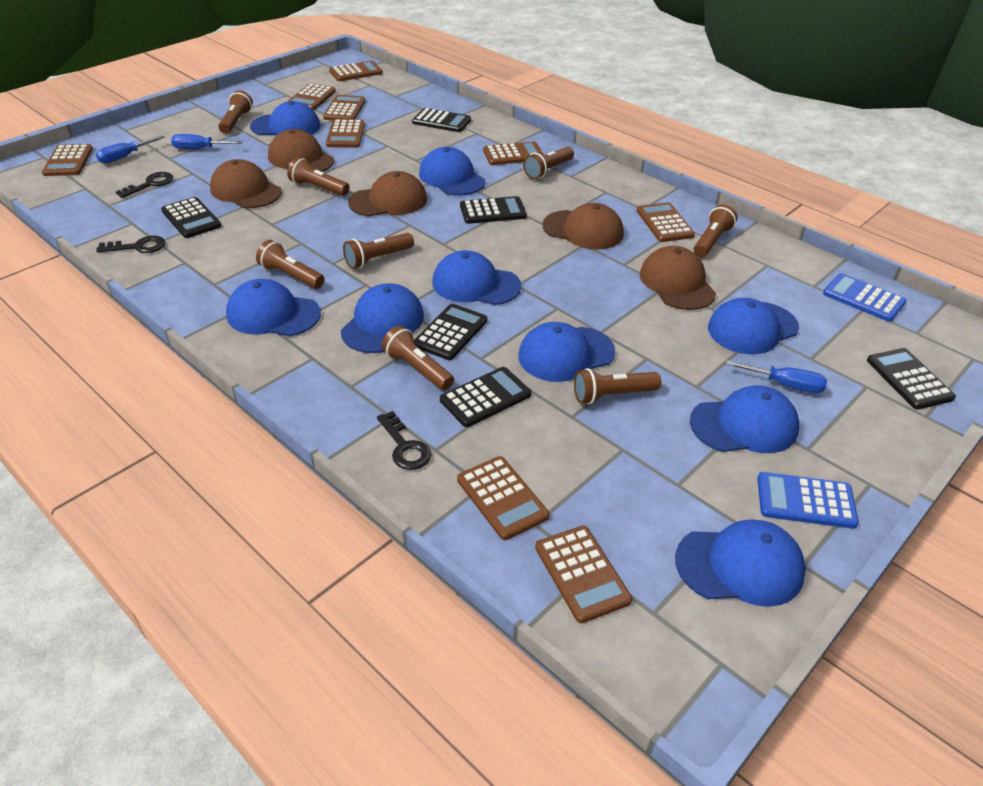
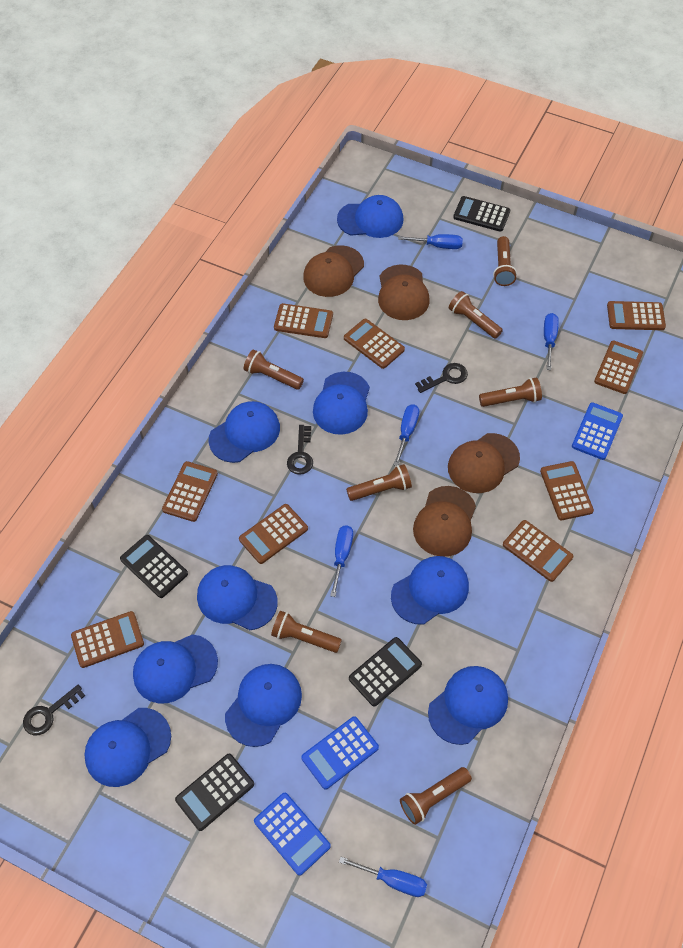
black calculator: 6 -> 4
blue calculator: 2 -> 3
blue screwdriver: 3 -> 5
brown cap: 5 -> 4
brown flashlight: 8 -> 7

